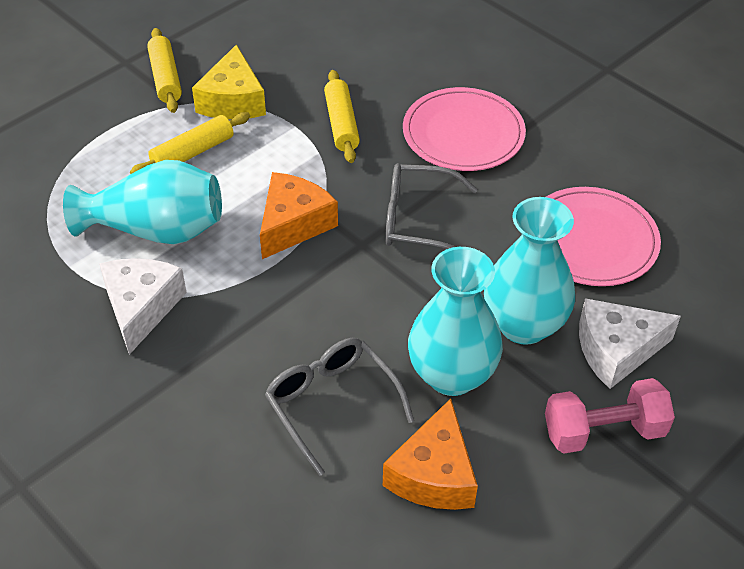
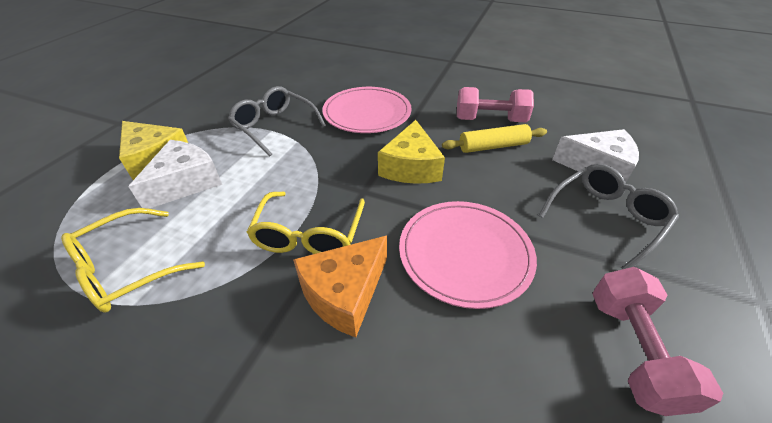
orange cheese: 2 -> 1
pink dumbbell: 1 -> 2
turquoise vase: 3 -> 0
yellow cheese: 1 -> 2
yellow glasses: 0 -> 2
yellow rolling pin: 3 -> 1

